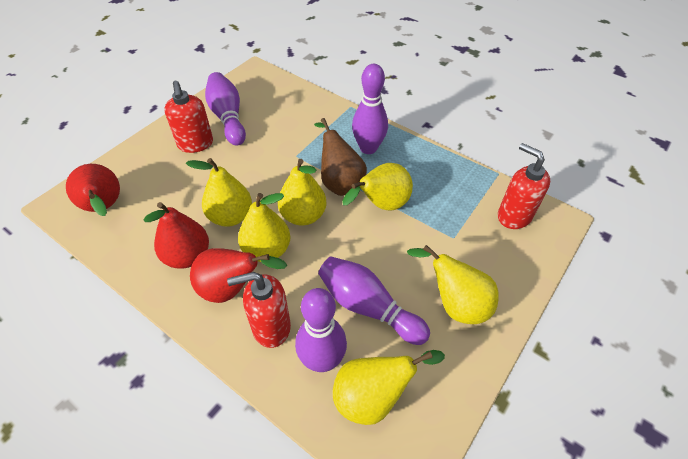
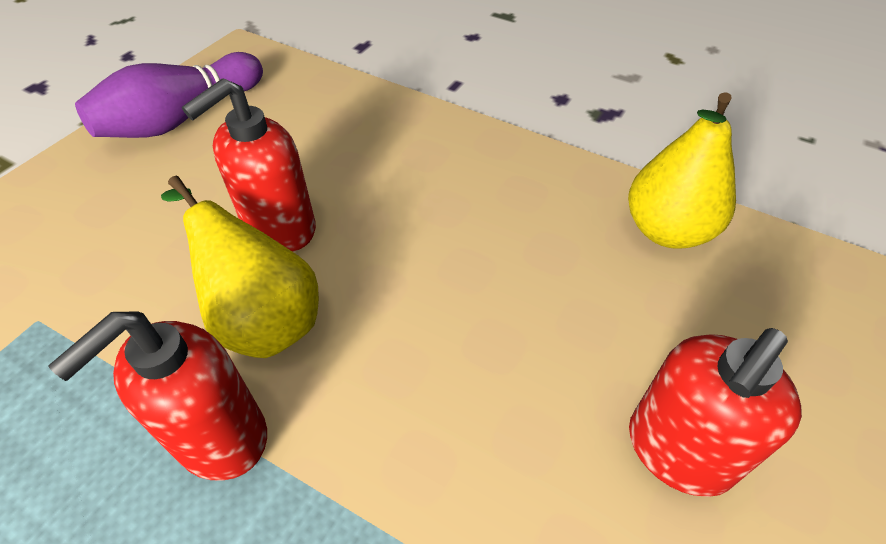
brown pear: 1 -> 0
purple bowling pin: 4 -> 1
red pear: 3 -> 0
yellow pear: 6 -> 2

